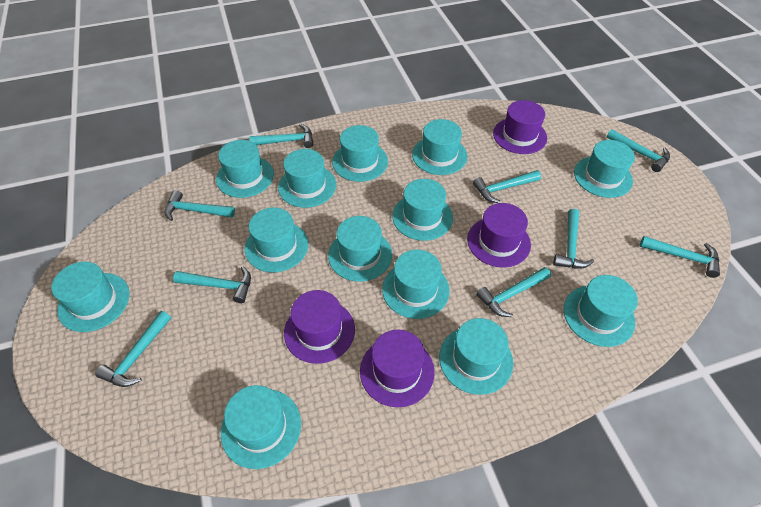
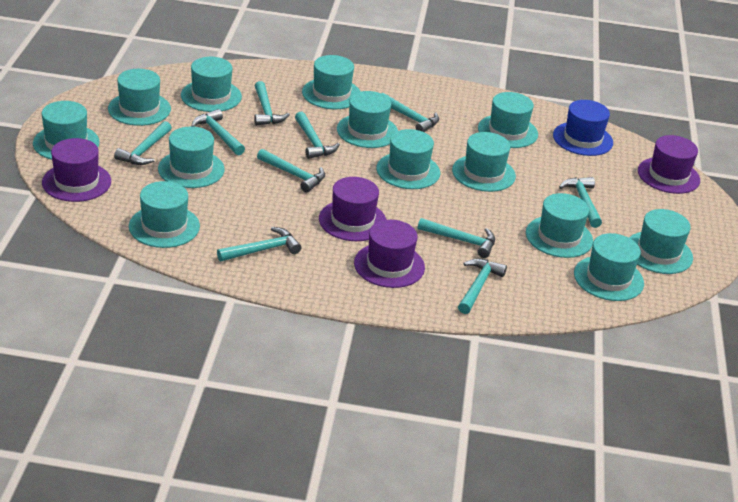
blue hat: 0 -> 1
turquoise hammer: 9 -> 10

